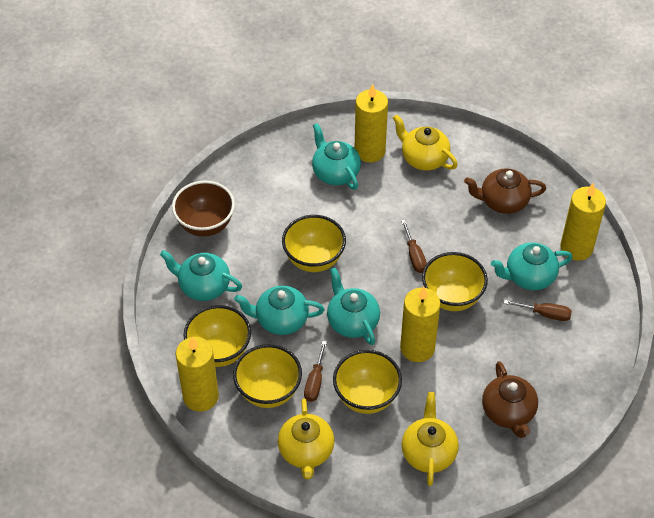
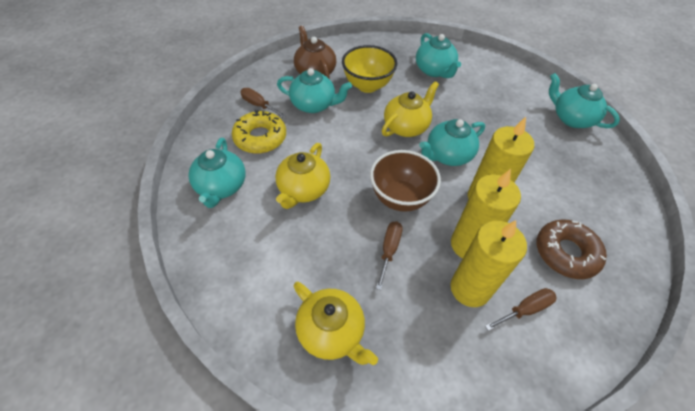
brown donut: 0 -> 1
brown teapot: 2 -> 1
yellow bowl: 5 -> 1
yellow candle: 4 -> 3
yellow donut: 0 -> 1

